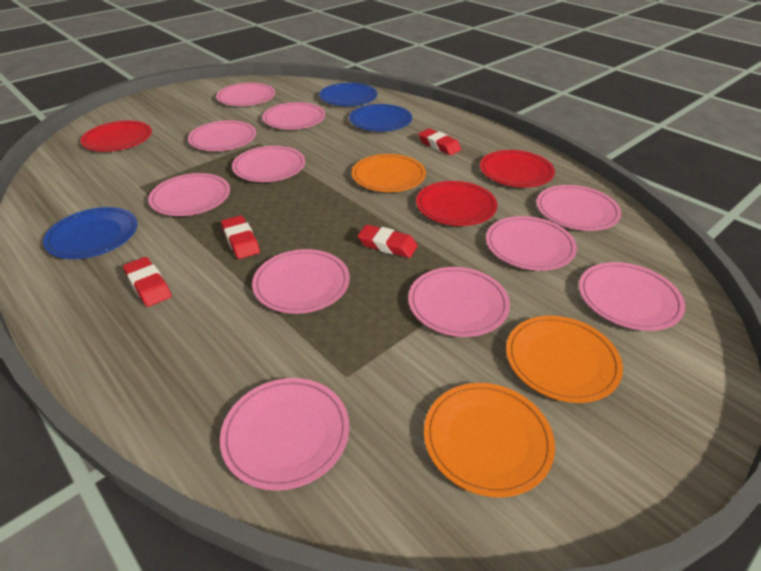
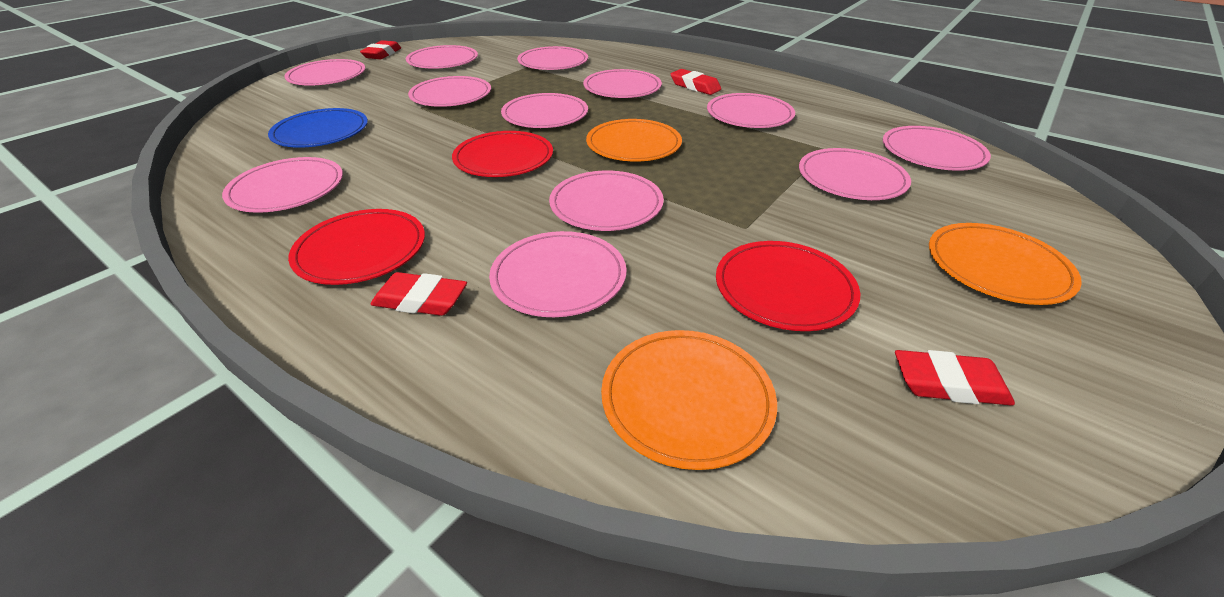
blue plate: 3 -> 1
pink plate: 11 -> 12

